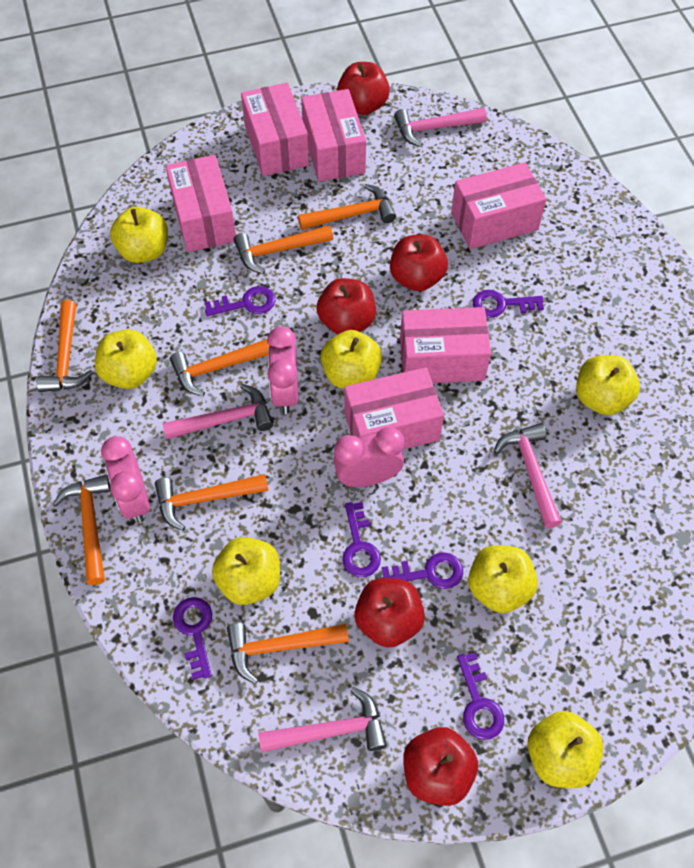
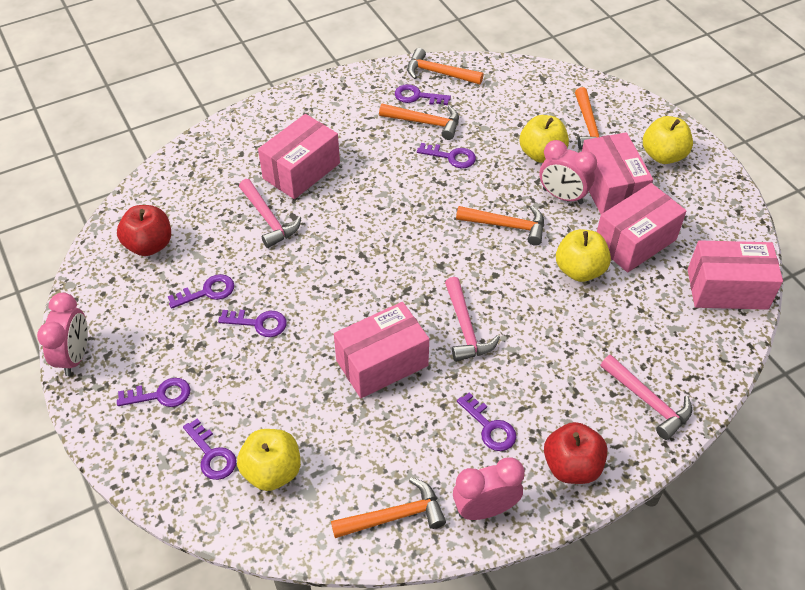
orange hammer: 7 -> 5
pink box: 6 -> 5
pink hammer: 4 -> 3
purple key: 6 -> 7
red apple: 5 -> 2
yellow apple: 7 -> 4

